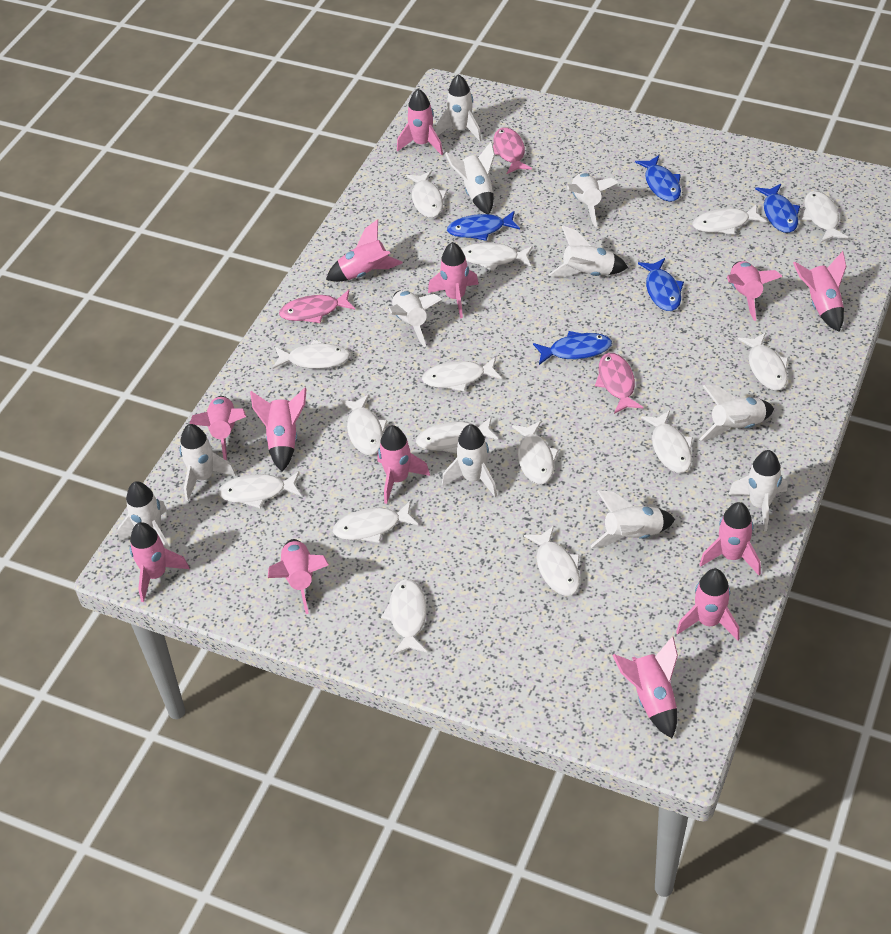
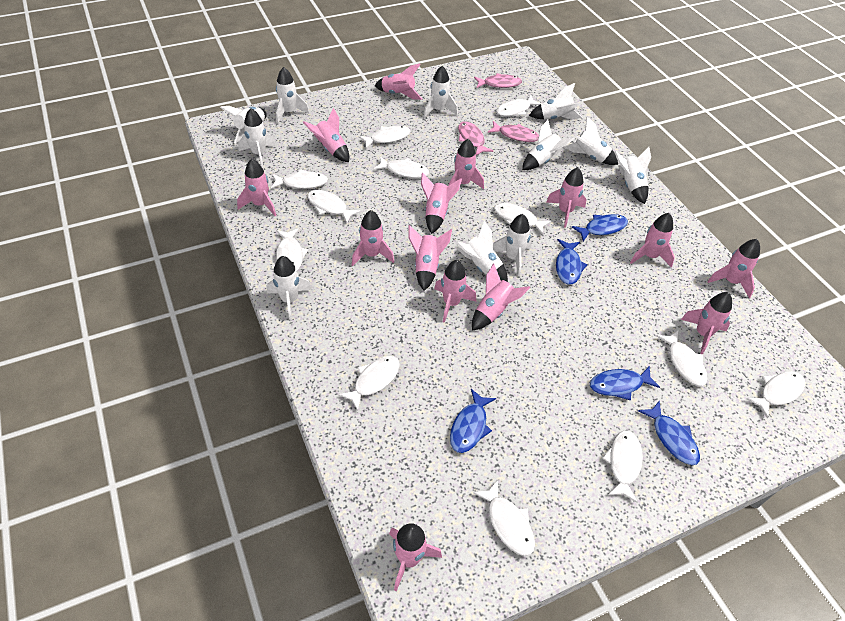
pink rocket: 13 -> 14
white fish: 15 -> 12

